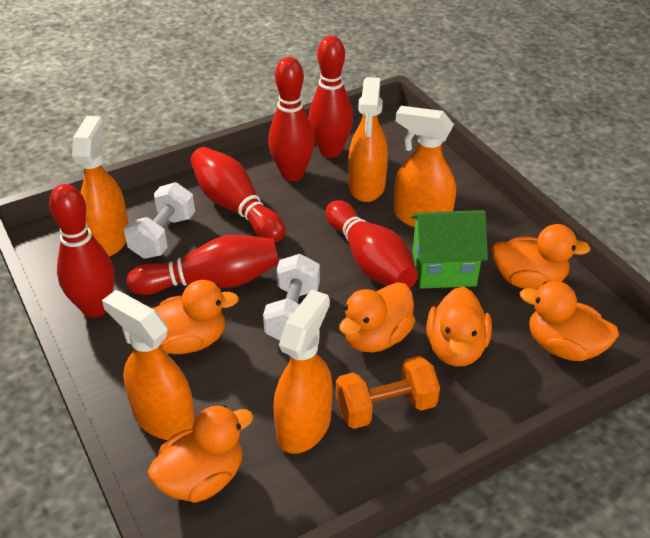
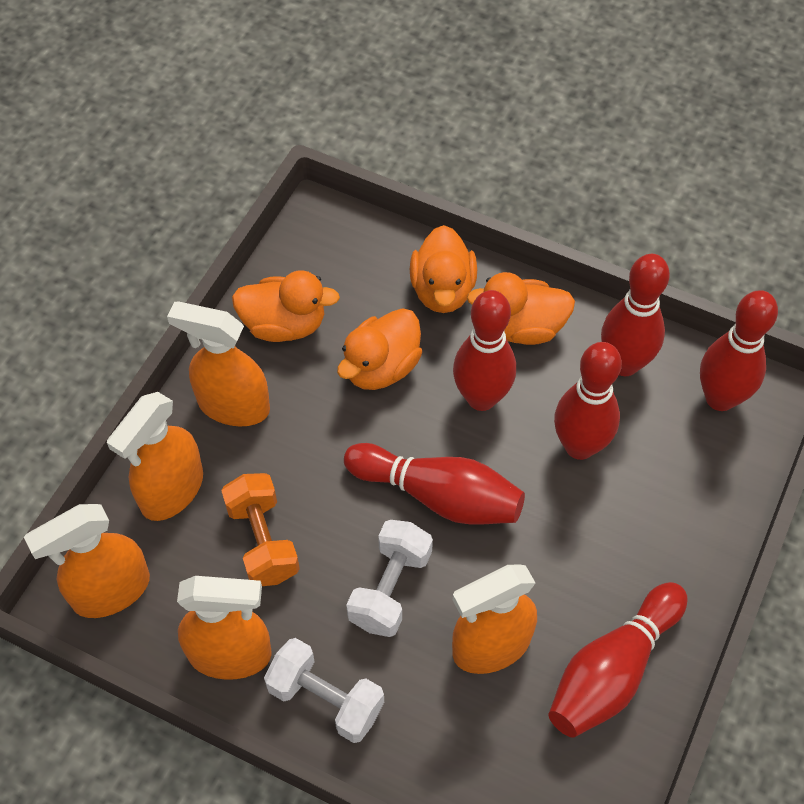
green house: 1 -> 0
orange duck: 6 -> 4

